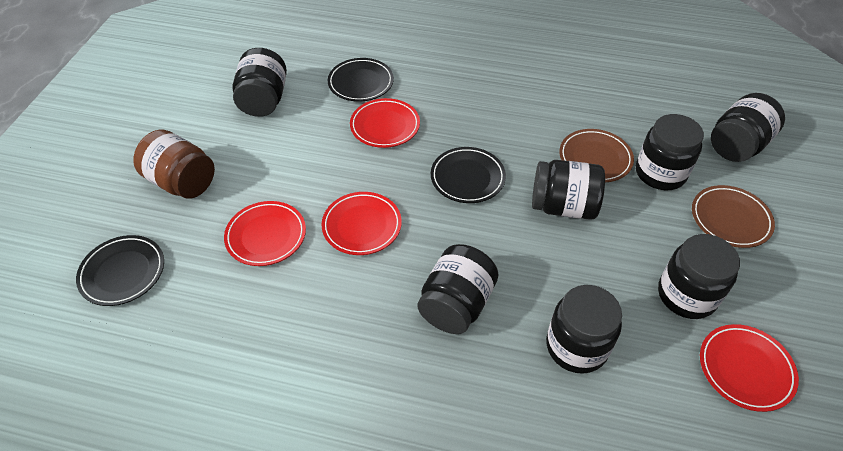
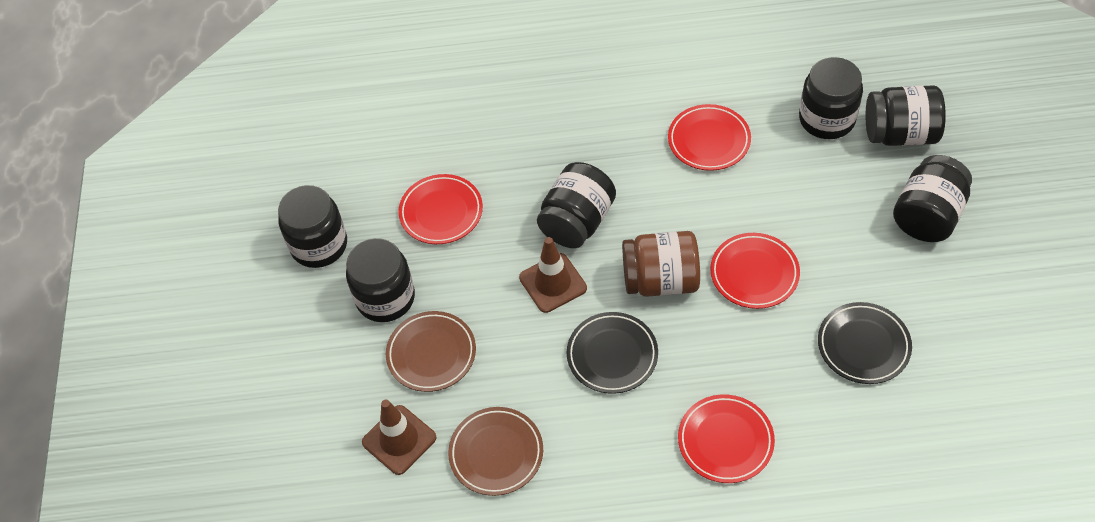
black jar: 7 -> 6
black plate: 3 -> 2
brown traffic cone: 0 -> 2

